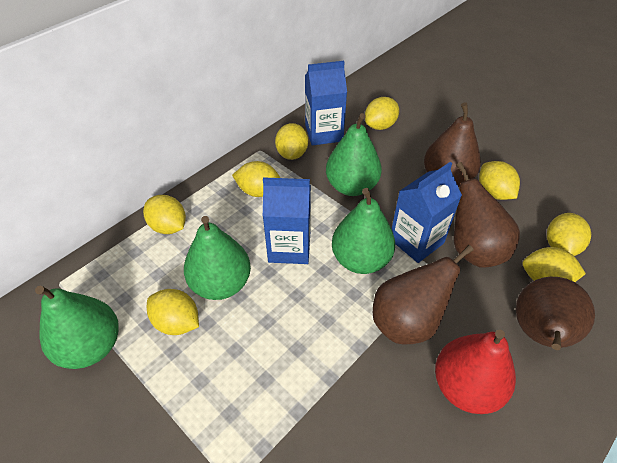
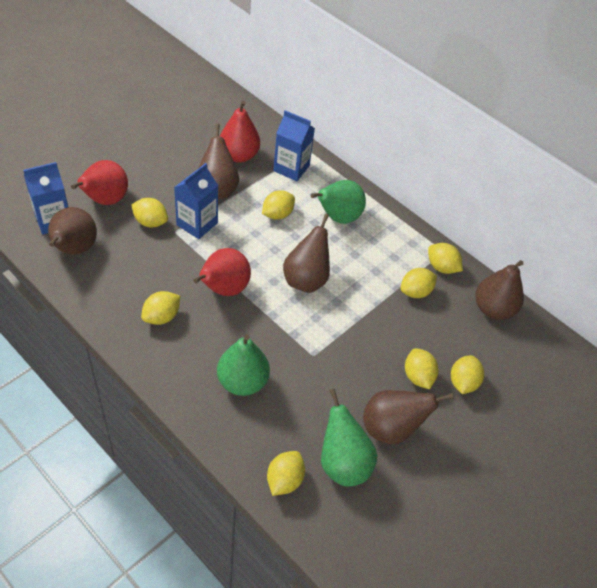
brown pear: 4 -> 5
green pear: 4 -> 3
red pear: 1 -> 3

